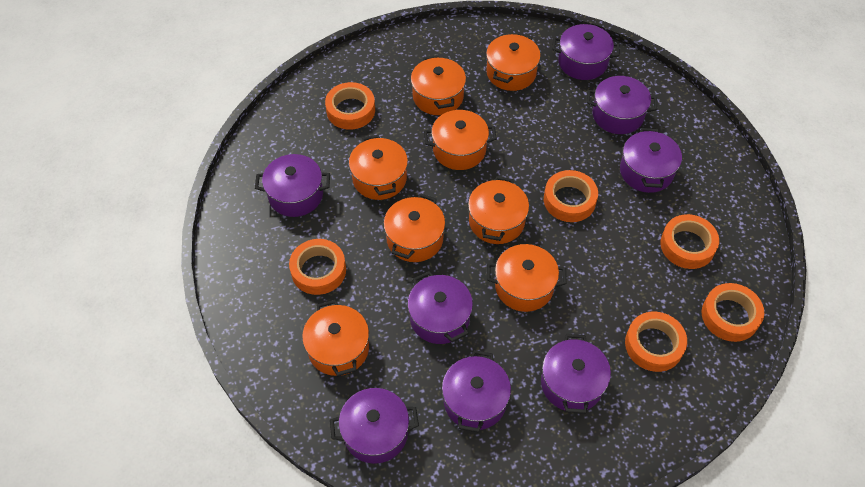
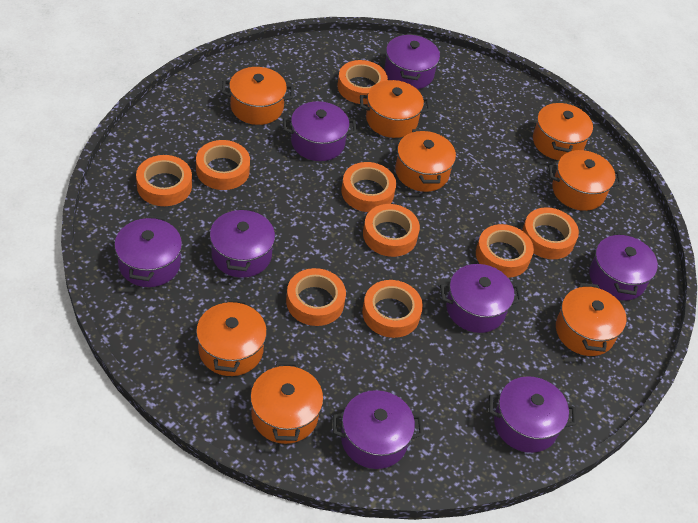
orange tape: 6 -> 9

